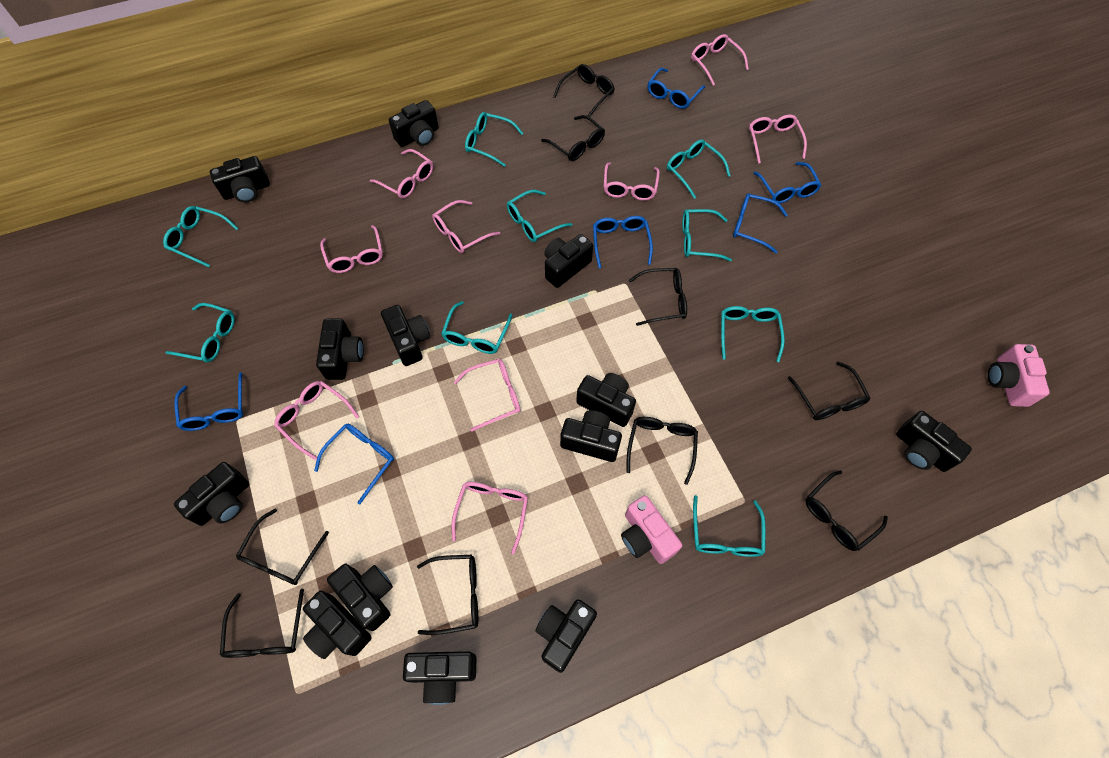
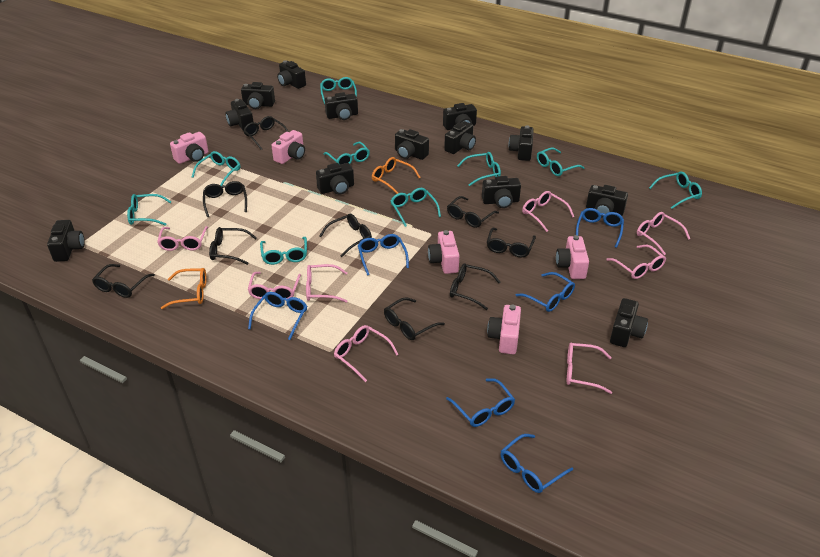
orange glasses: 0 -> 2
pink camera: 2 -> 5
pink glasses: 9 -> 8

